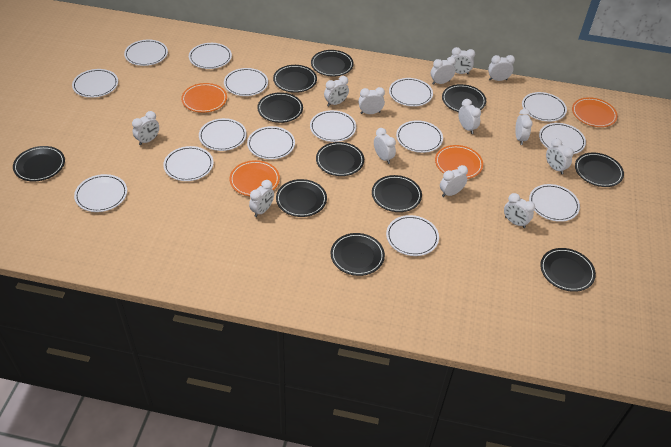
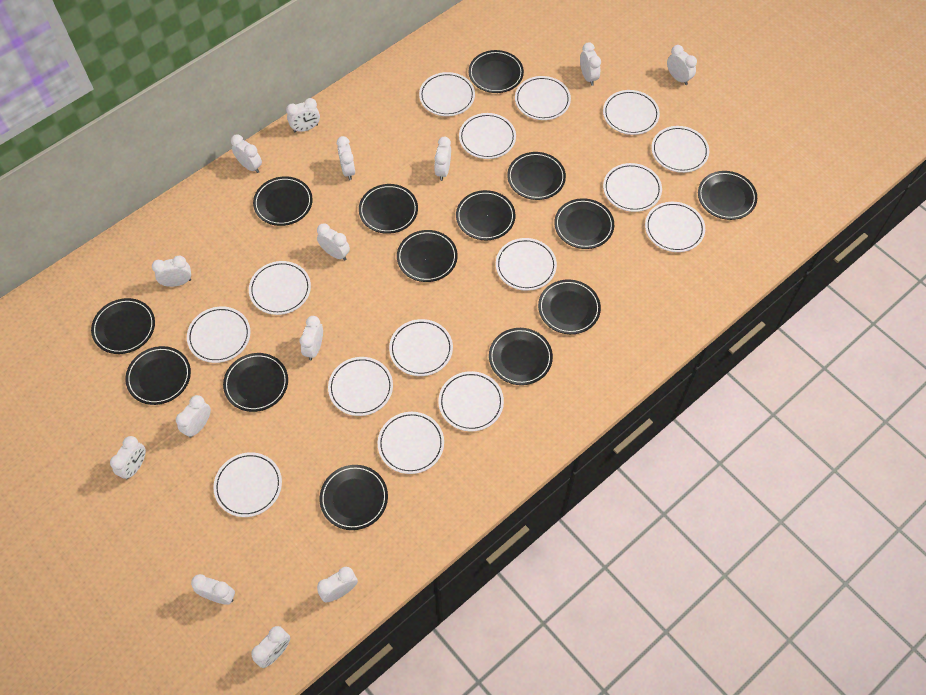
black plate: 11 -> 14
orange plate: 4 -> 0
white clock: 13 -> 14

